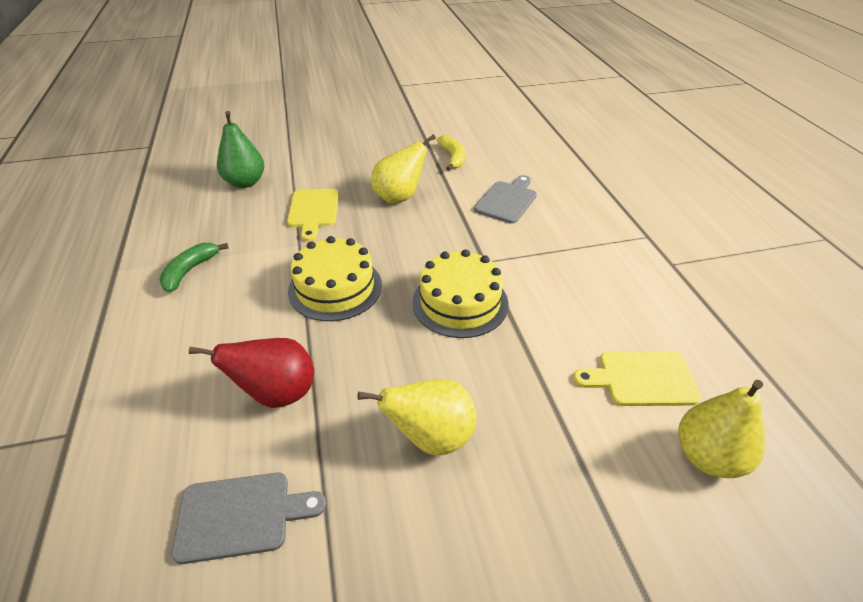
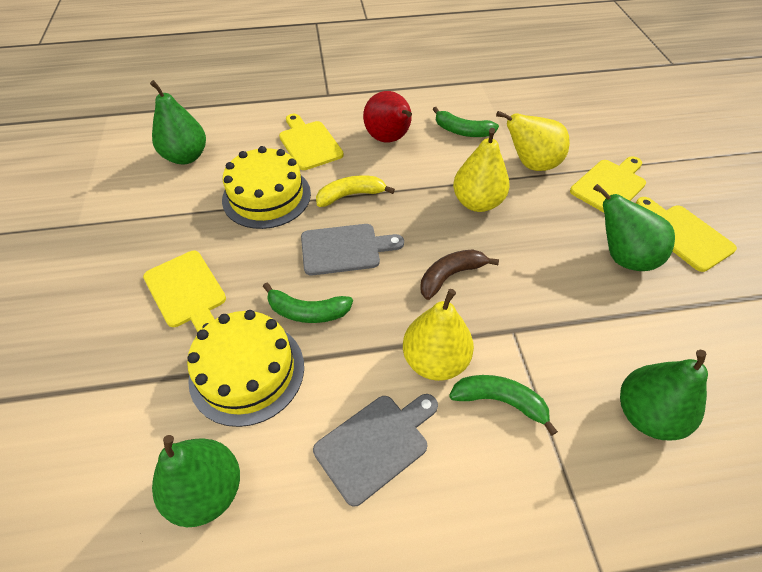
brown banana: 0 -> 1
green banana: 1 -> 3
green pear: 1 -> 4
yellow cutting board: 2 -> 4

